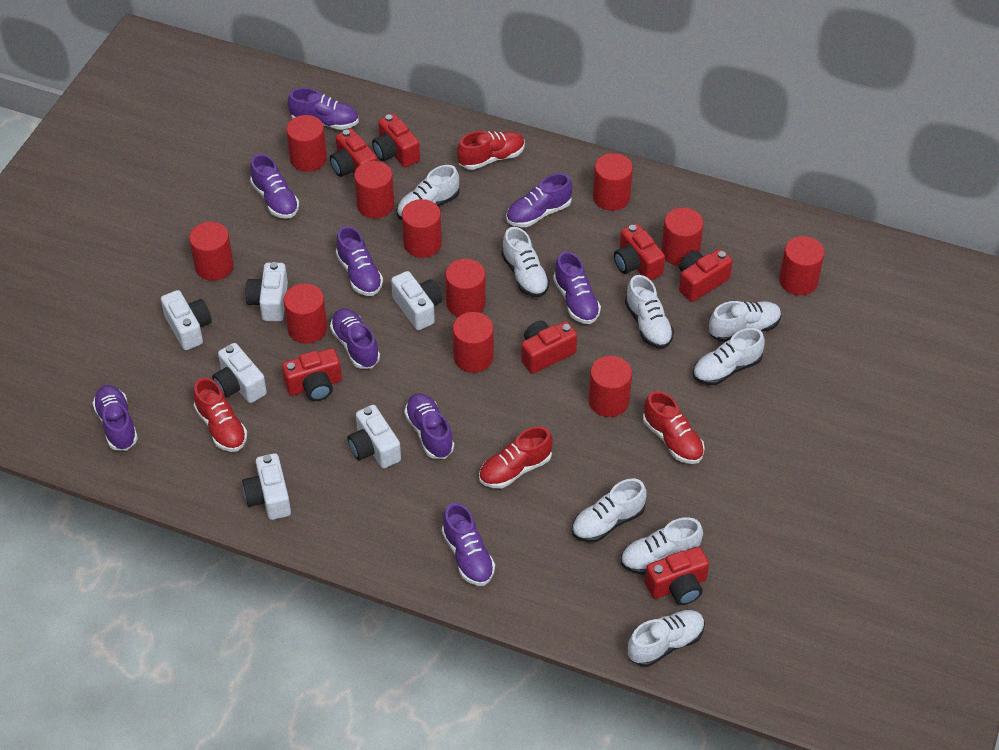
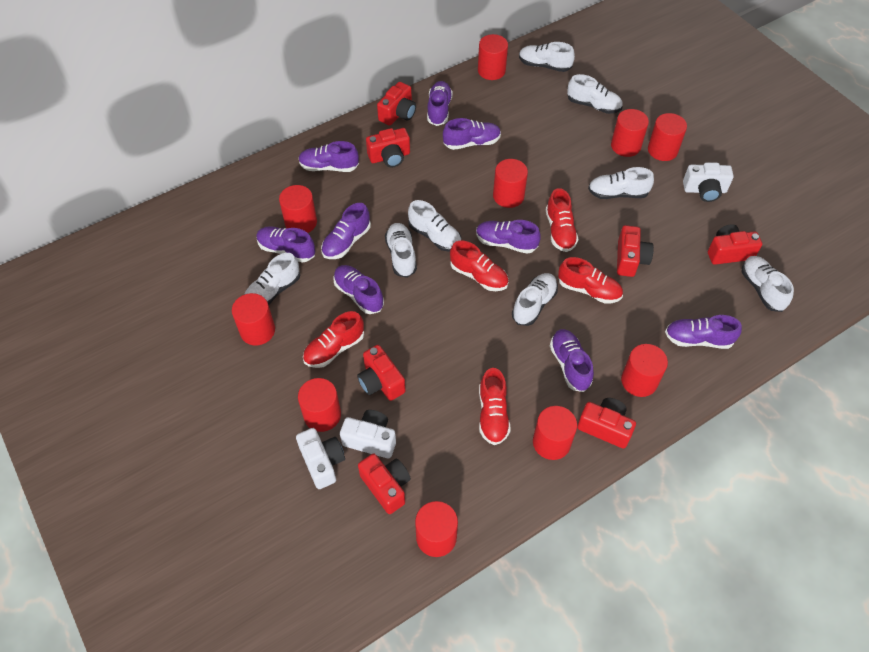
red cylinder: 11 -> 10
red shoe: 4 -> 5
white camera: 6 -> 3

